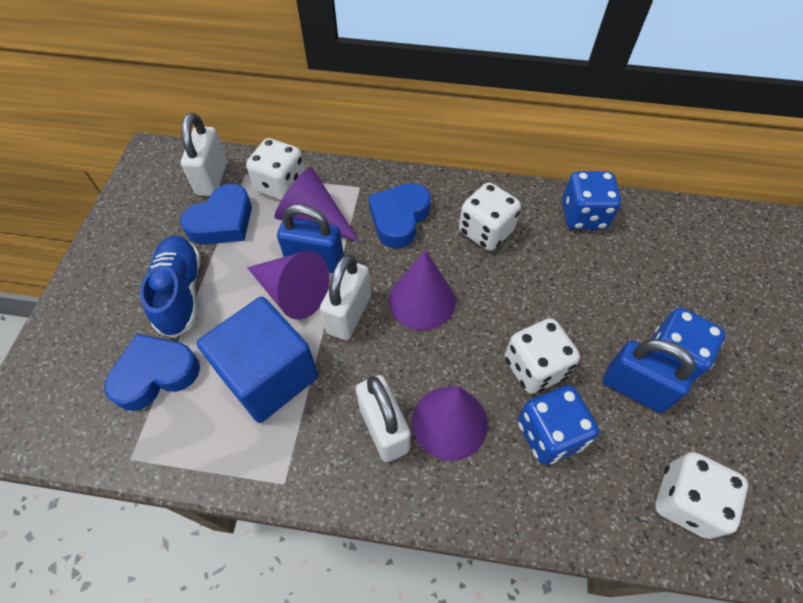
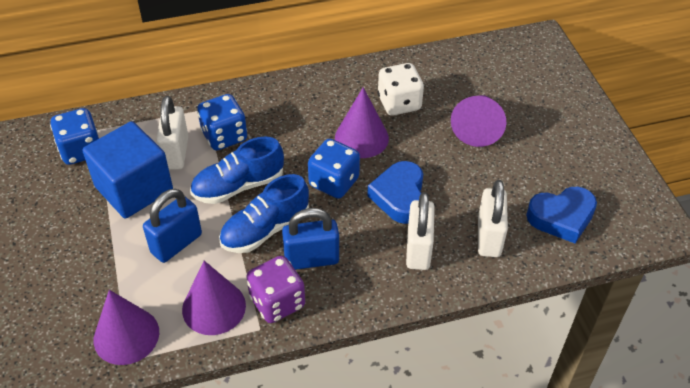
blue heart: 3 -> 2
blue shoe: 1 -> 2
purple dice: 0 -> 1
white dice: 4 -> 1

